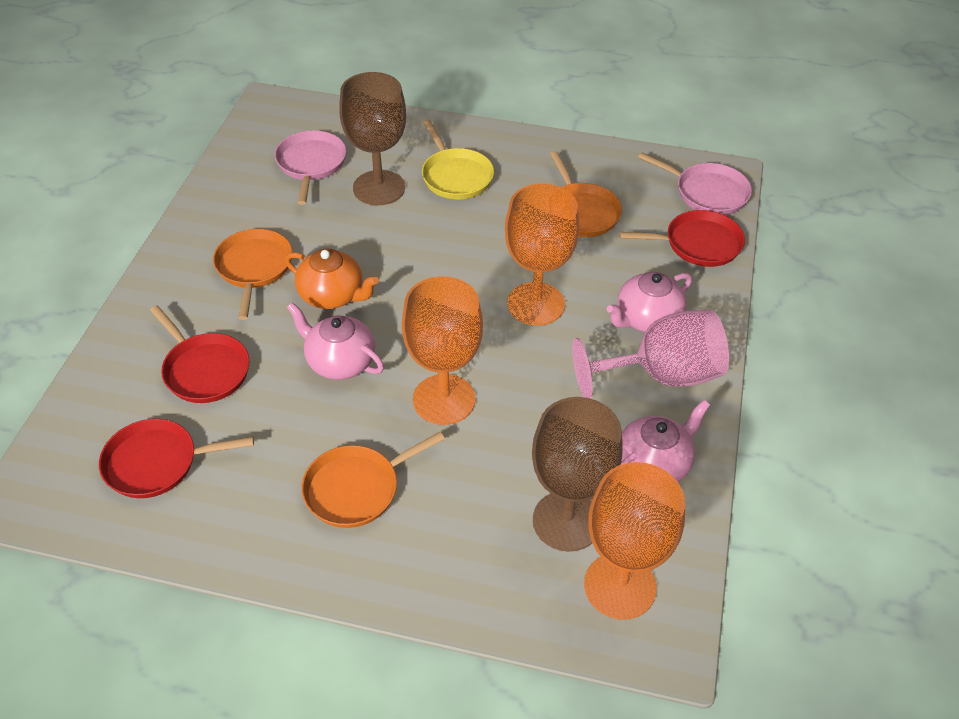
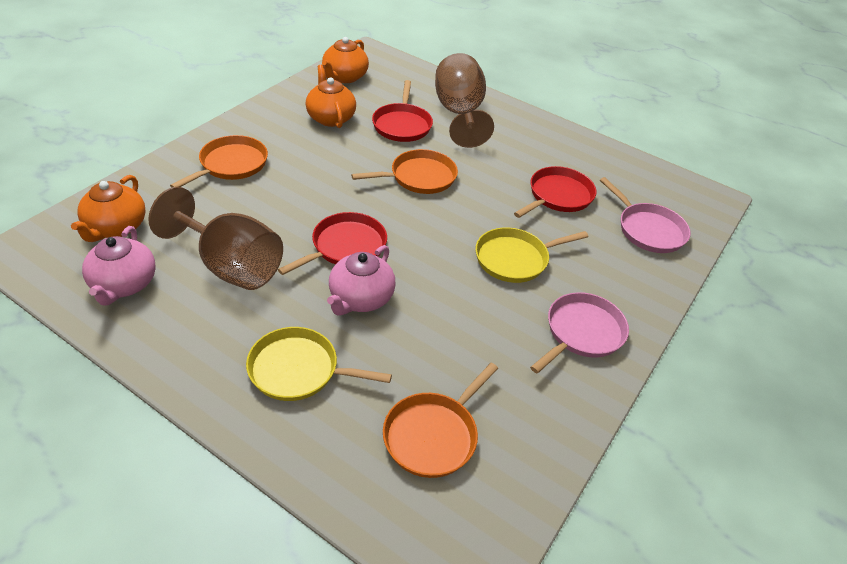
orange goblet: 3 -> 0
orange teapot: 1 -> 3
pink goblet: 1 -> 0
pink teapot: 3 -> 2
yellow pan: 1 -> 2

